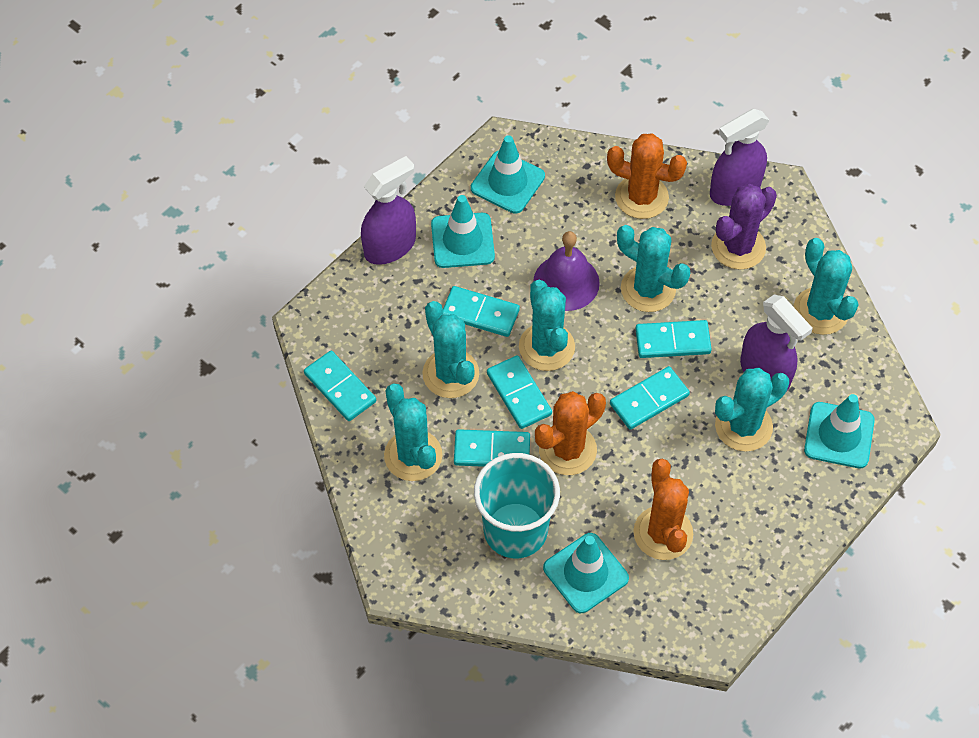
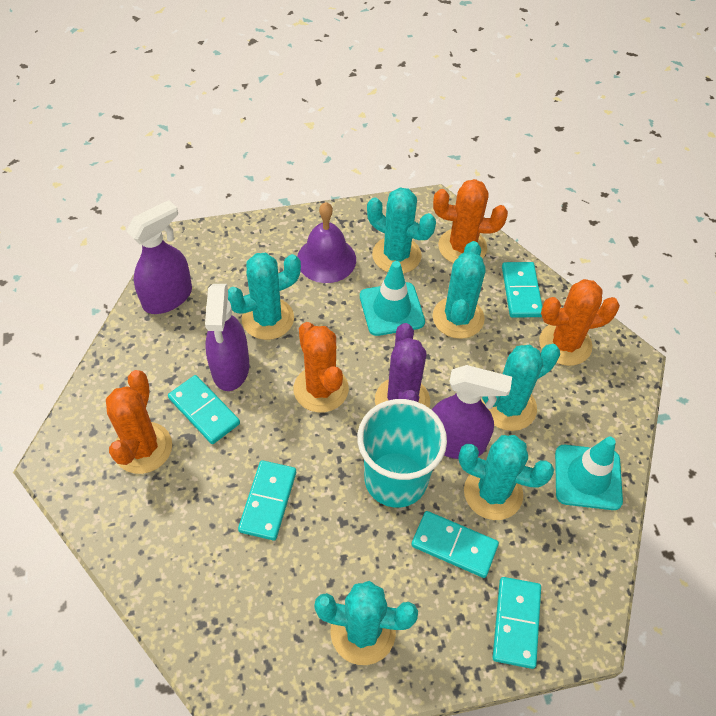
orange cactus: 3 -> 4
turquoise domino: 6 -> 5
turquoise traffic cone: 4 -> 2

